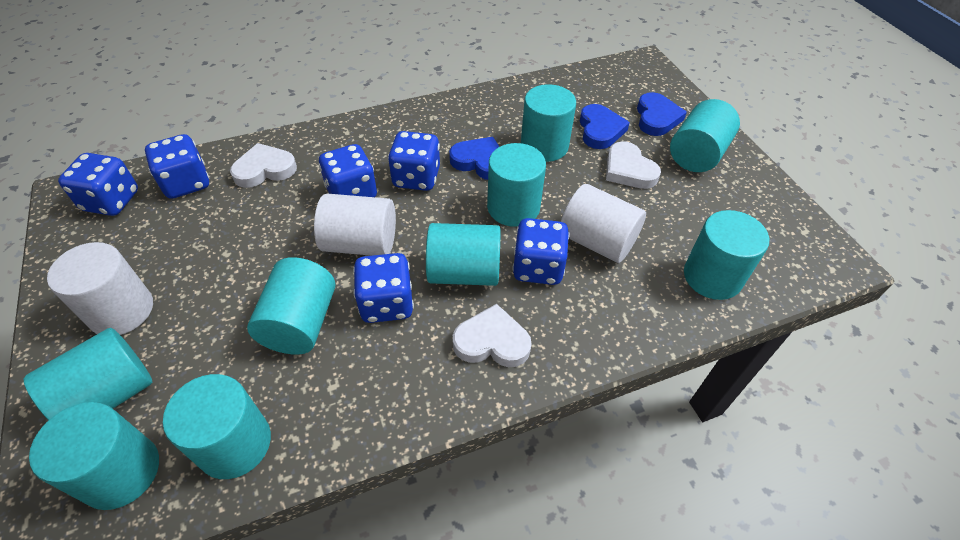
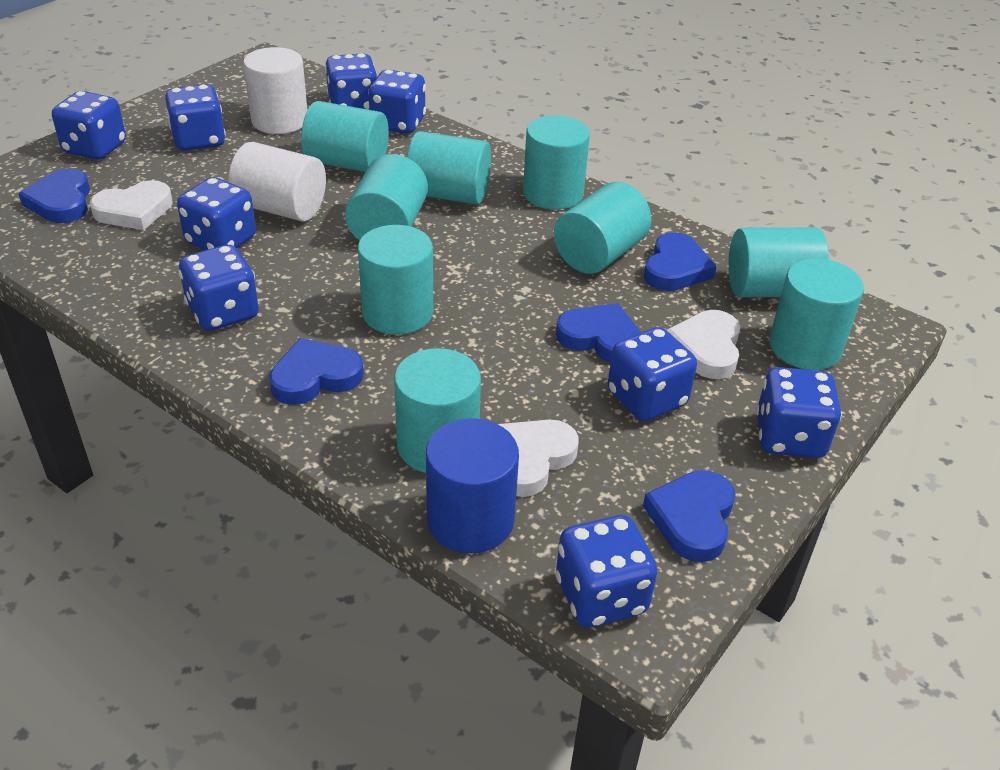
blue cylinder: 0 -> 1
blue dice: 6 -> 9
blue heart: 3 -> 5
white cylinder: 3 -> 2

